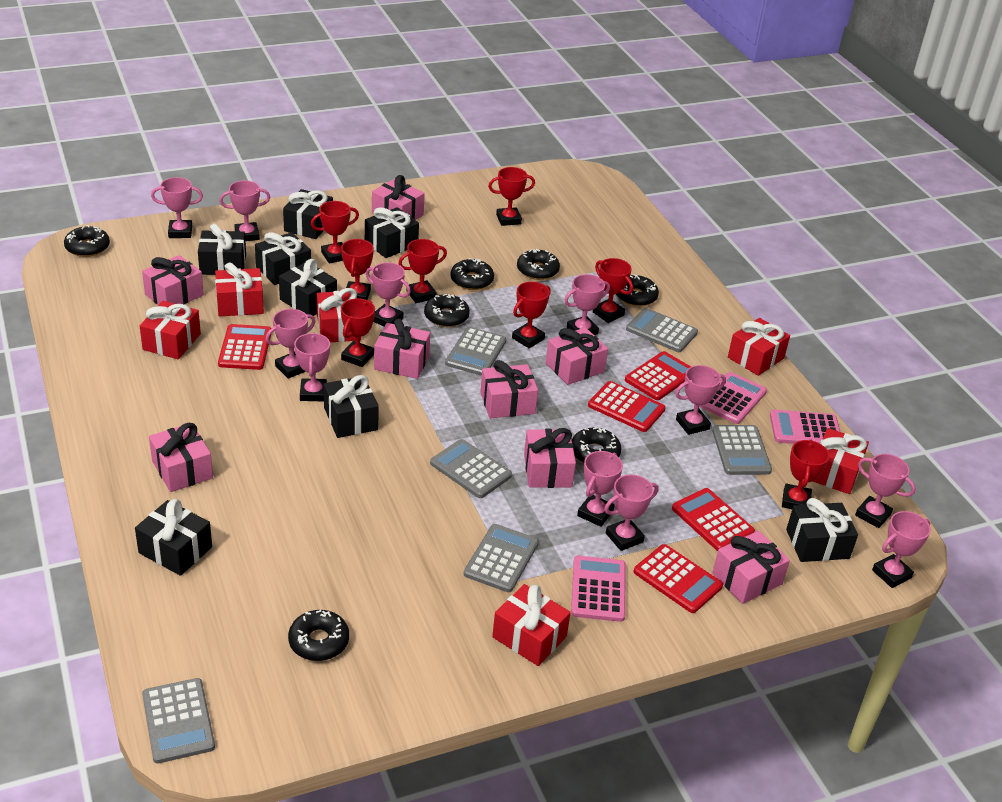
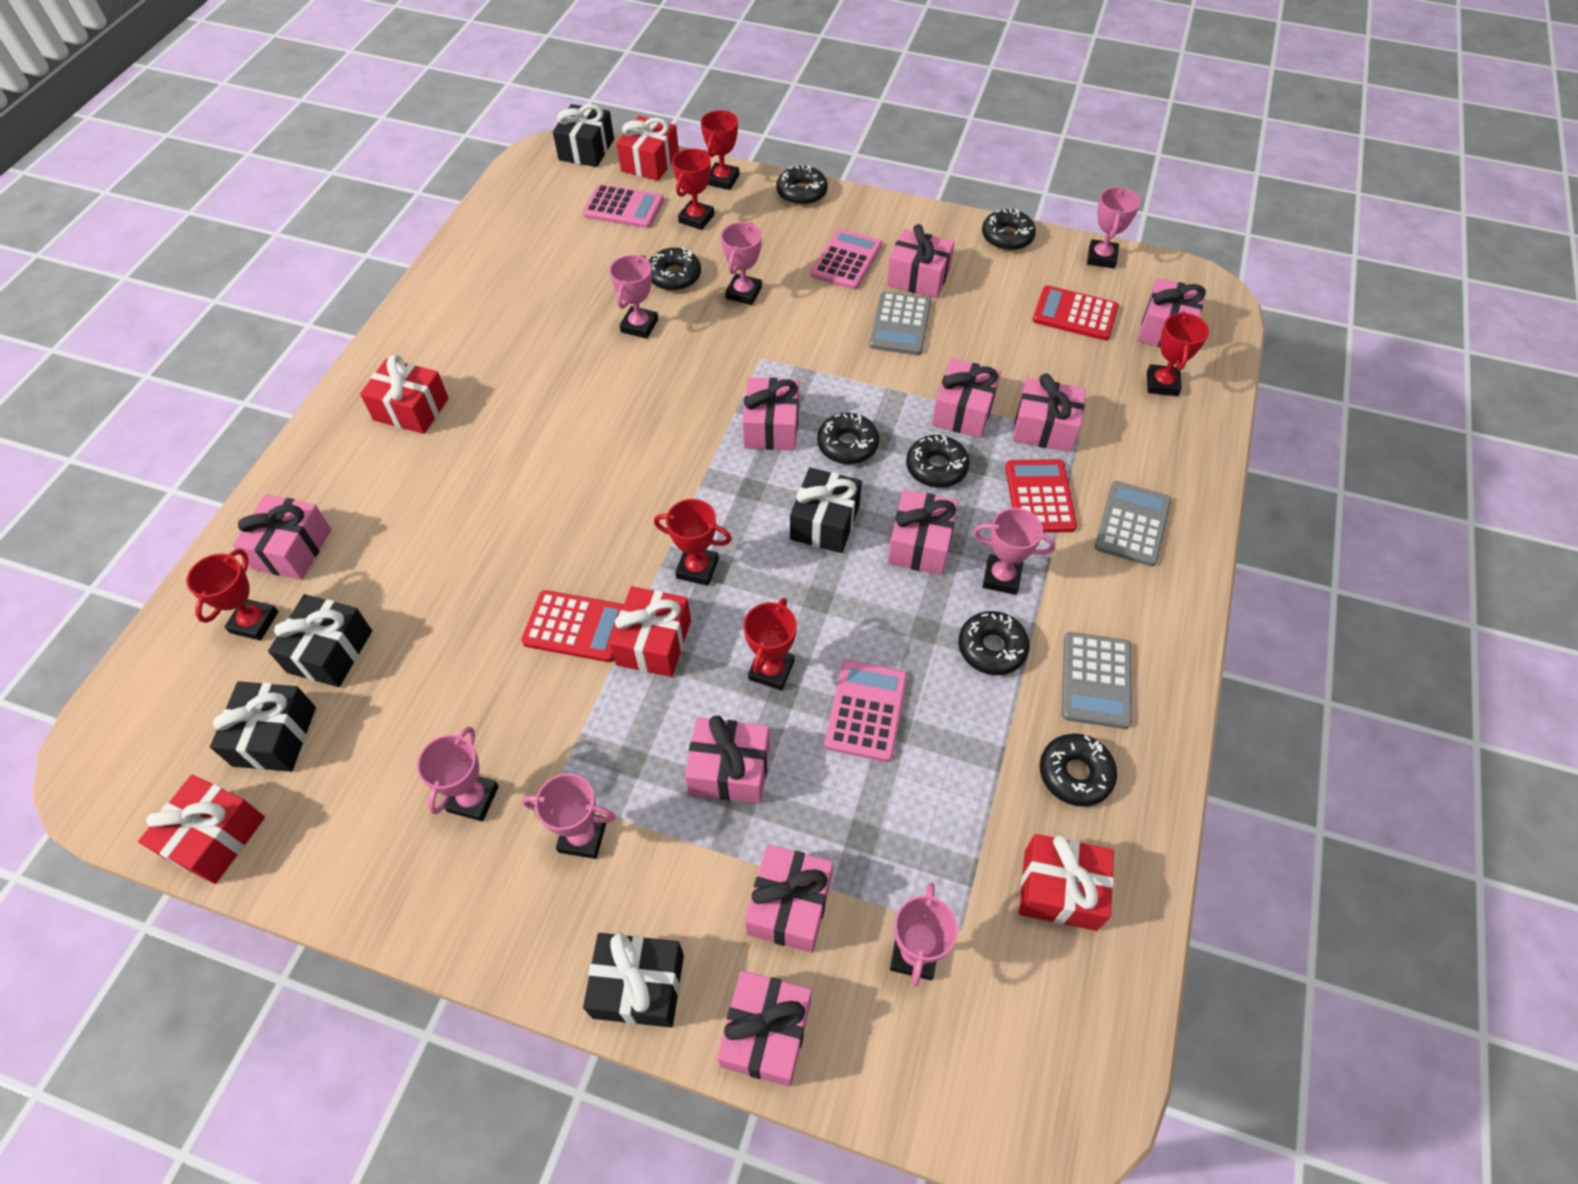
black gift: 8 -> 5
grey calculator: 6 -> 3
pink gift: 8 -> 10
pink trophy: 11 -> 7
red calculator: 5 -> 3
red gift: 6 -> 5
red trophy: 8 -> 6

